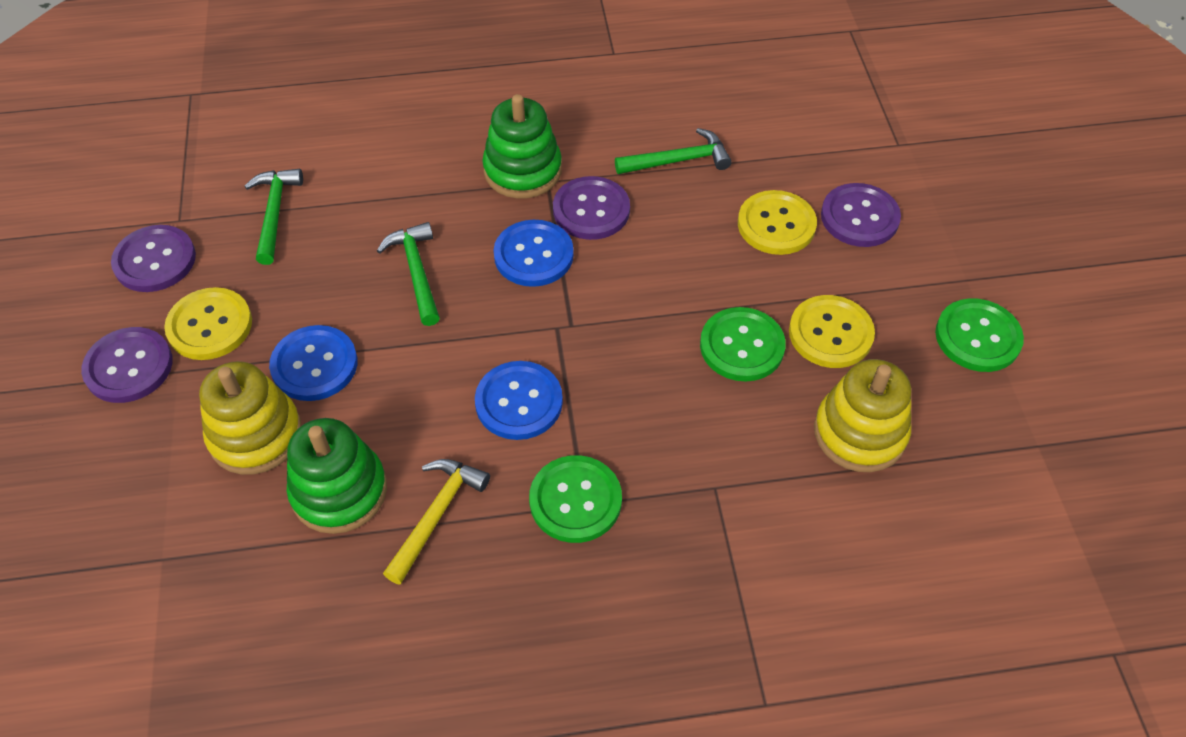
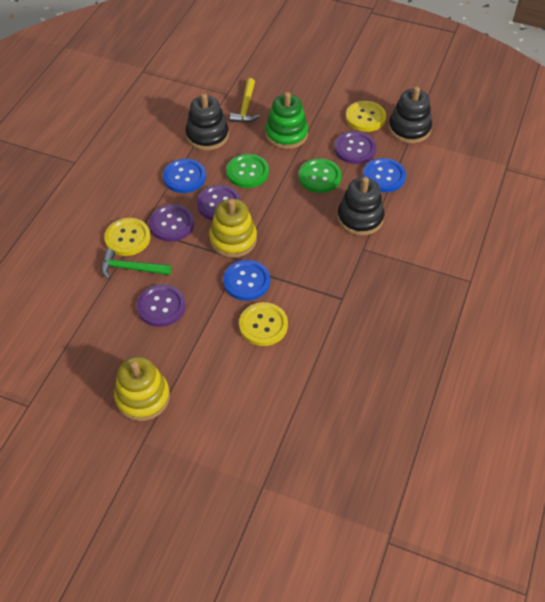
black stacking toy: 0 -> 3
green button: 3 -> 2
green hammer: 3 -> 1
green stacking toy: 2 -> 1

